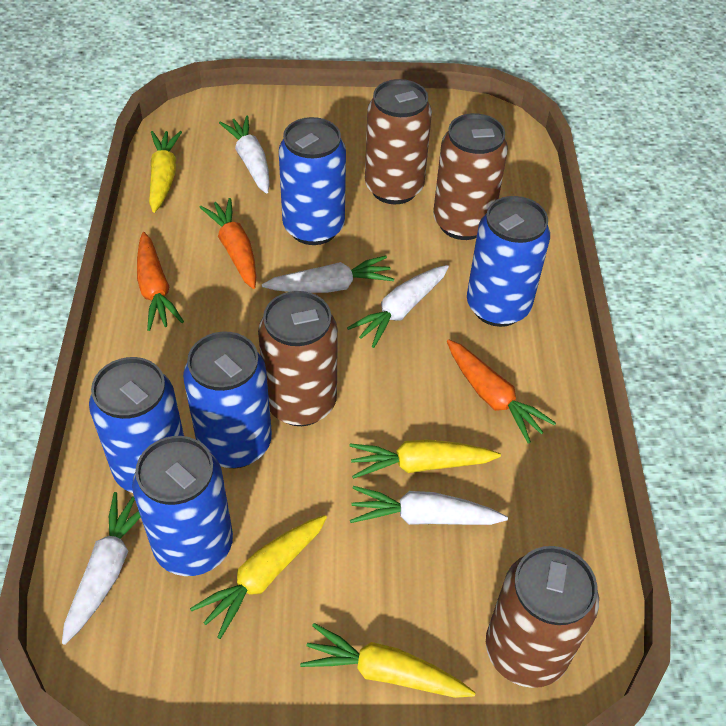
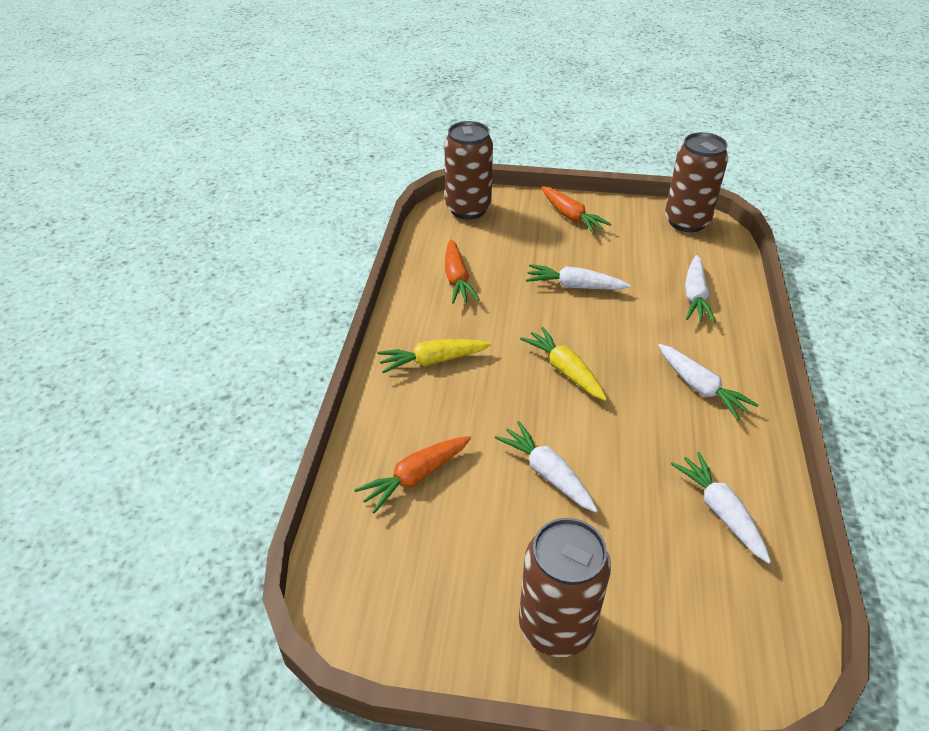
blue can: 5 -> 0
brown can: 4 -> 3
yellow carrot: 4 -> 2

